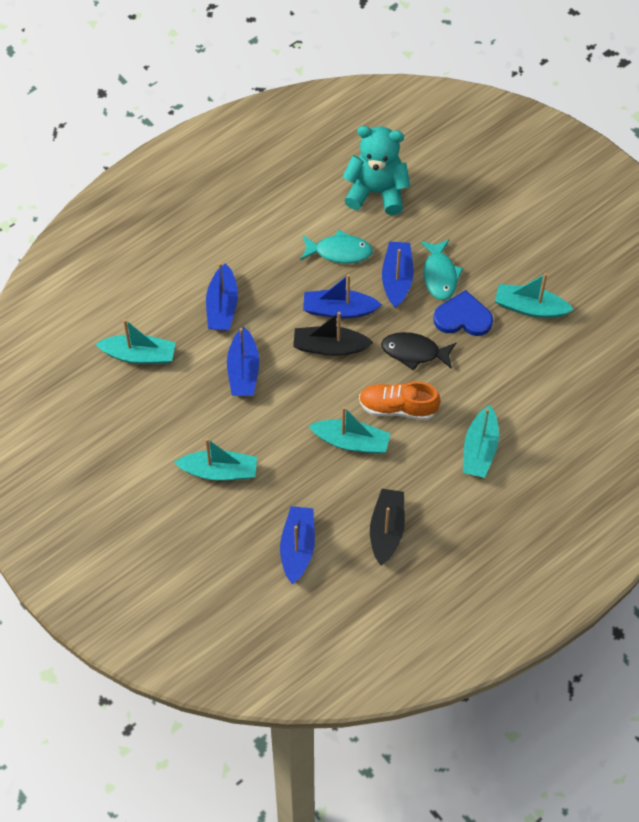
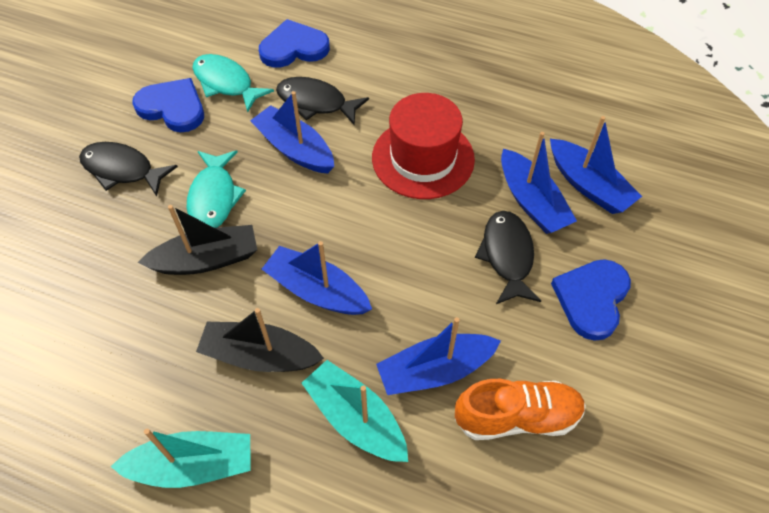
black fish: 1 -> 3
blue heart: 1 -> 3
red hat: 0 -> 1
turquoise boat: 5 -> 2
turquoise teddy bear: 1 -> 0

